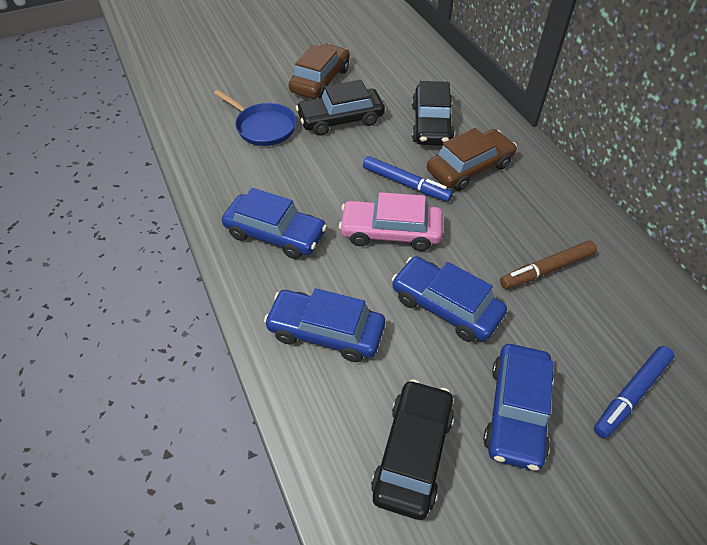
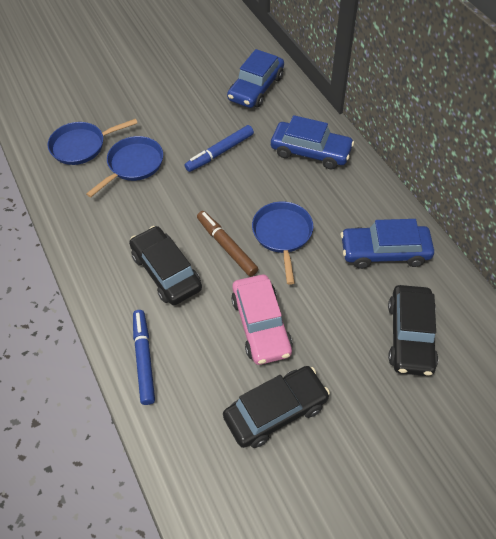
blue car: 4 -> 3
blue pan: 1 -> 3
brown car: 2 -> 0

